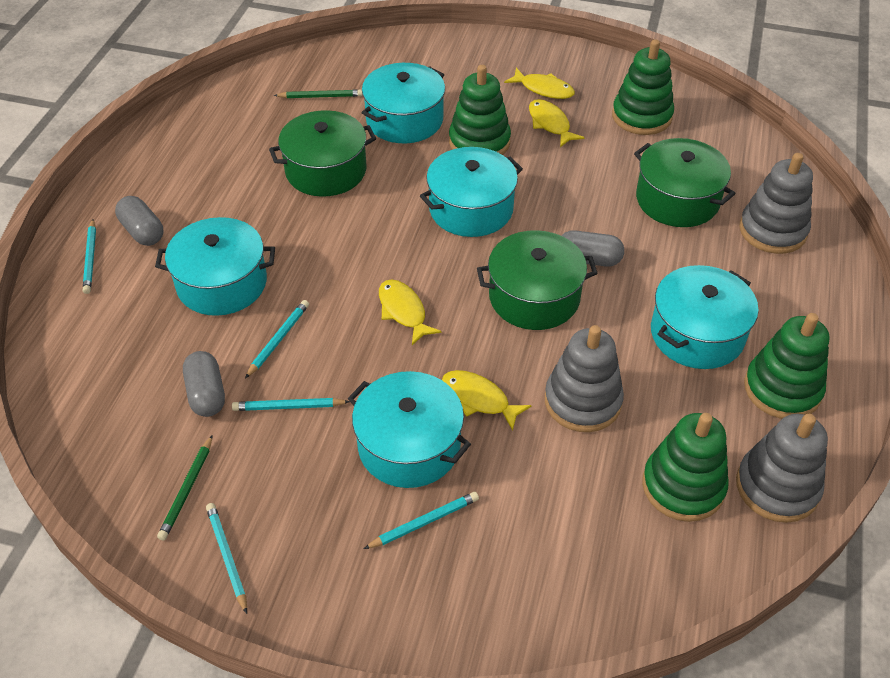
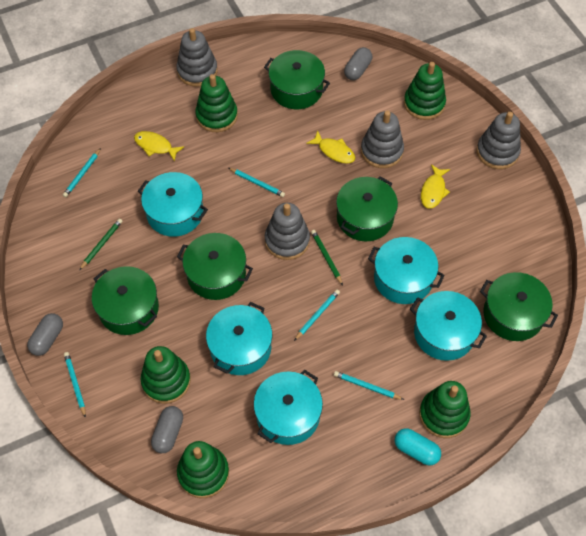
green pot: 3 -> 5
green stacking toy: 4 -> 5
grey stacking toy: 3 -> 4
turquoise capsule: 0 -> 1
yellow fish: 4 -> 3

